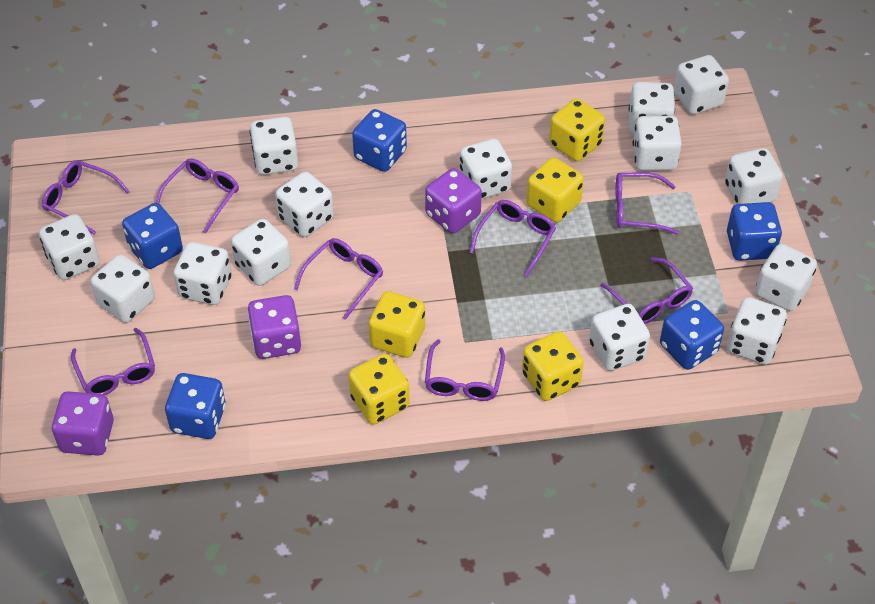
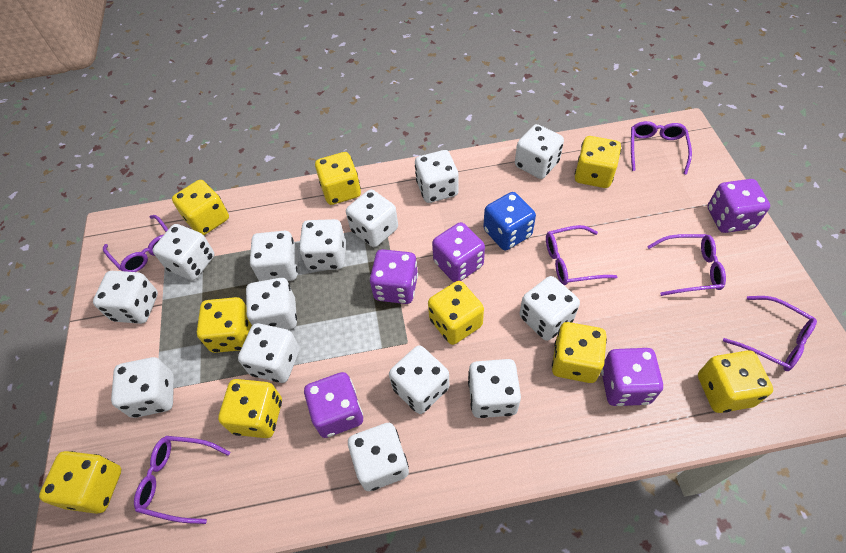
blue dice: 5 -> 1
purple dice: 3 -> 5
purple glasses: 8 -> 6
yellow dice: 5 -> 9

